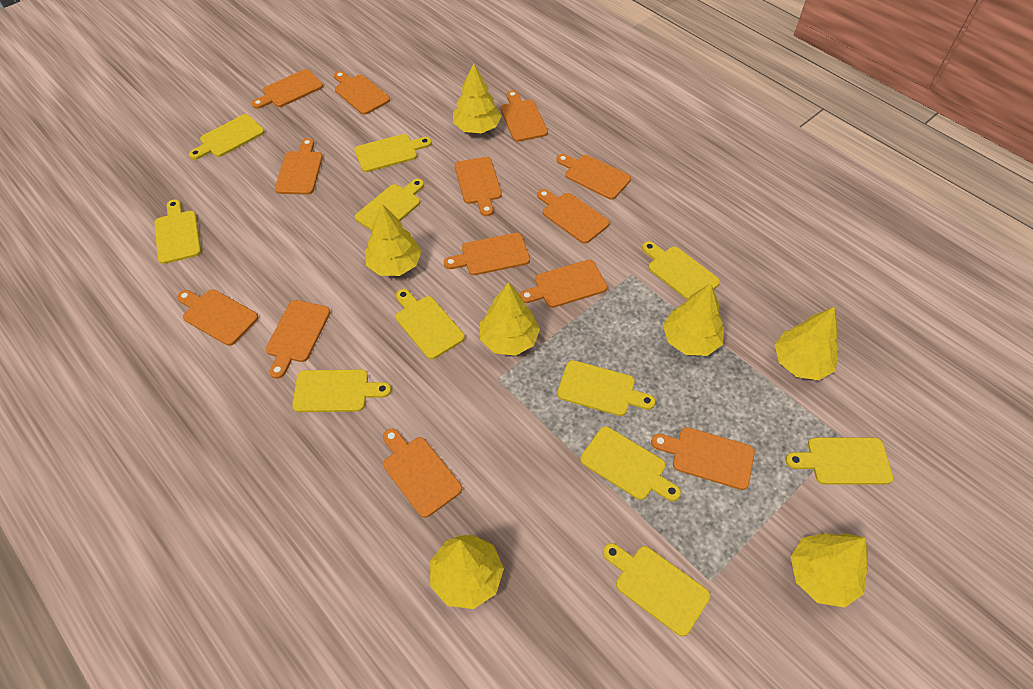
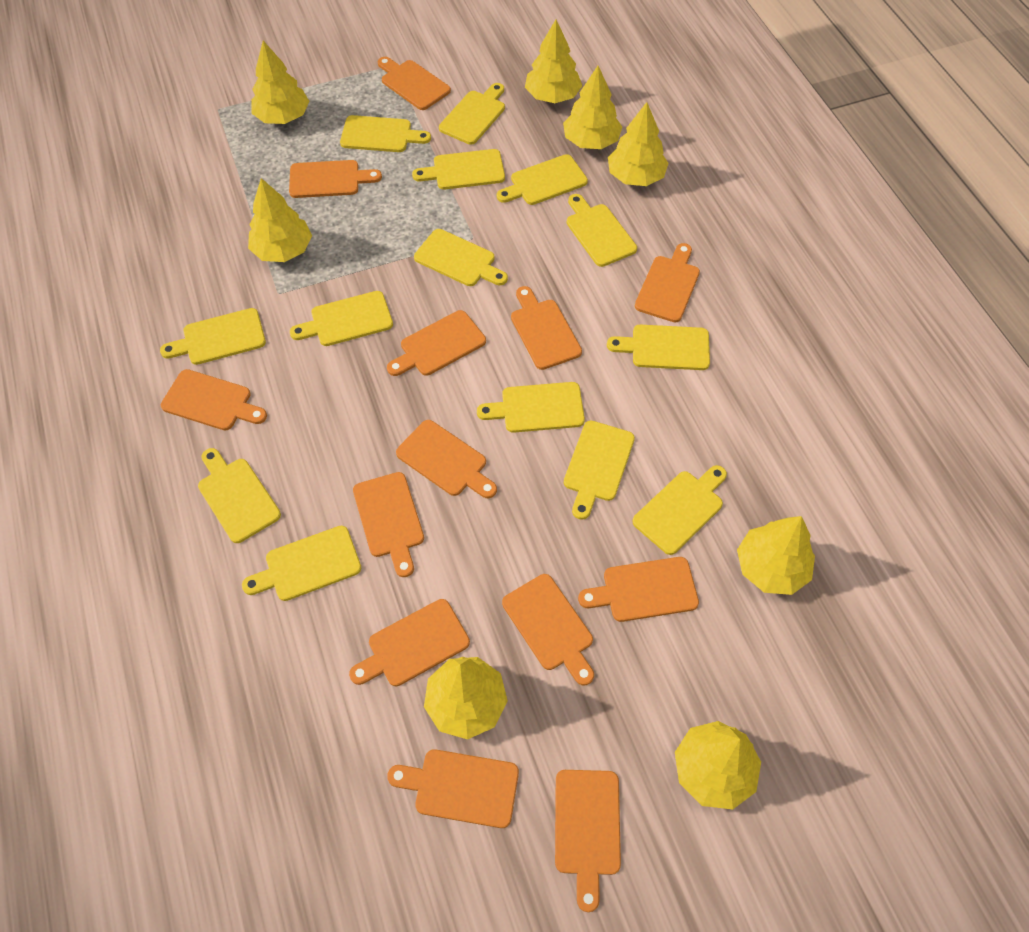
yellow cutting board: 11 -> 14
yellow tree: 7 -> 8

